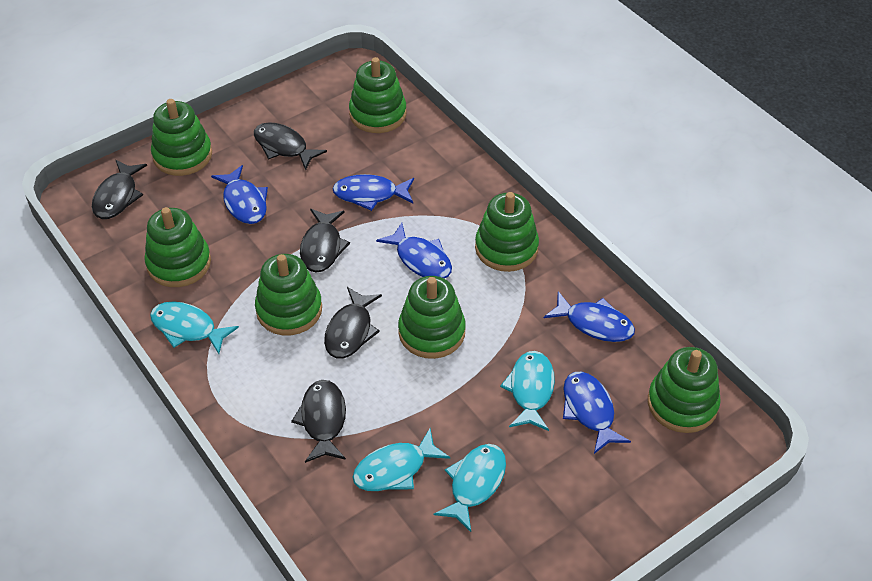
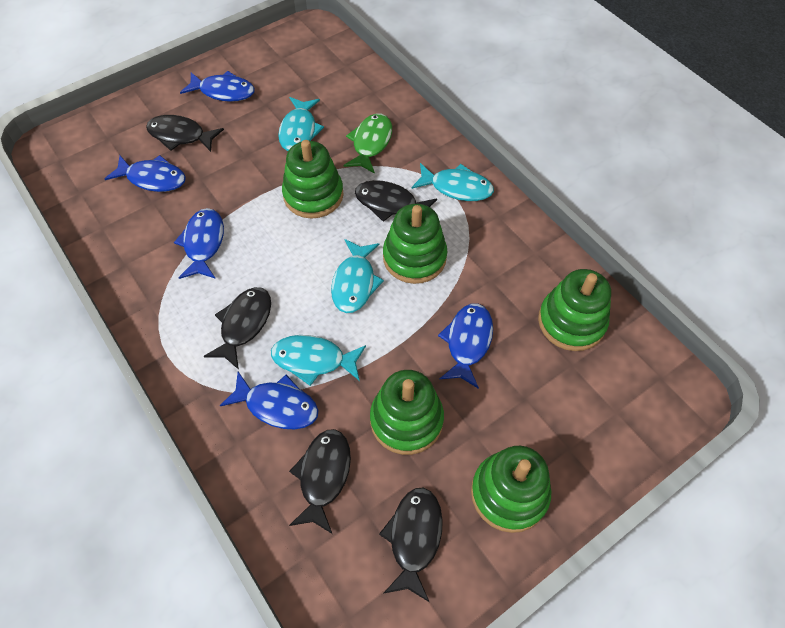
green fish: 0 -> 1
green stacking toy: 7 -> 5

